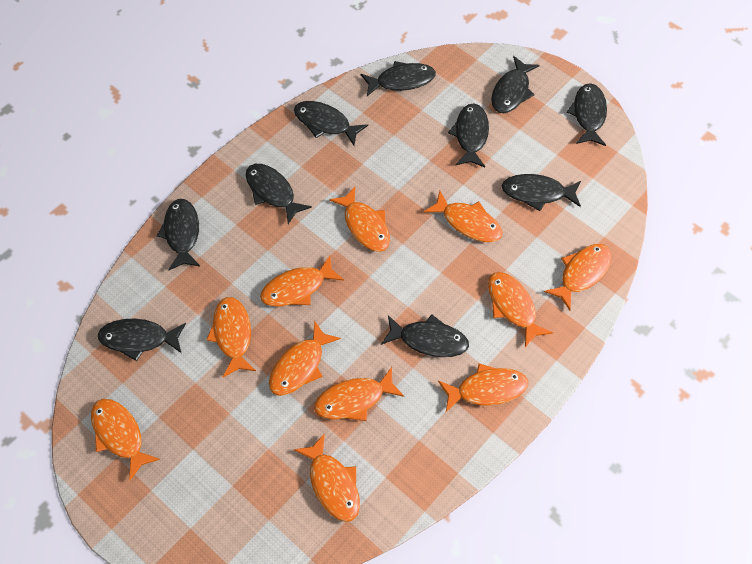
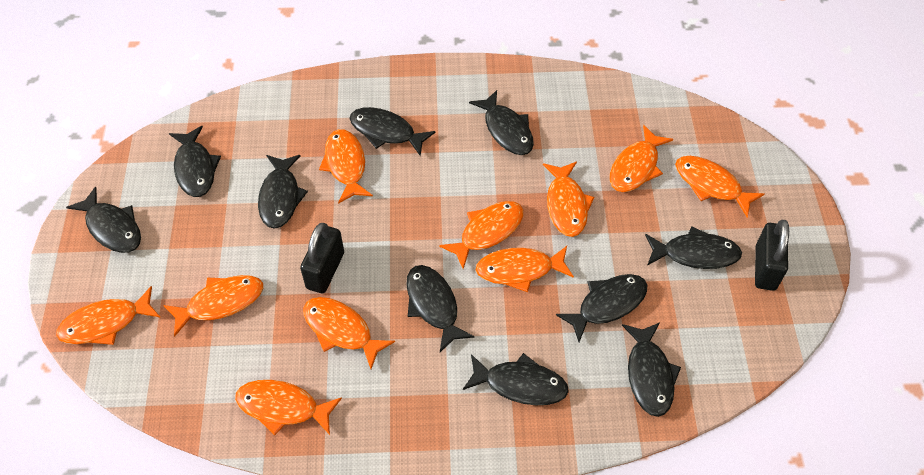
black padlock: 0 -> 2
orange fish: 11 -> 10

